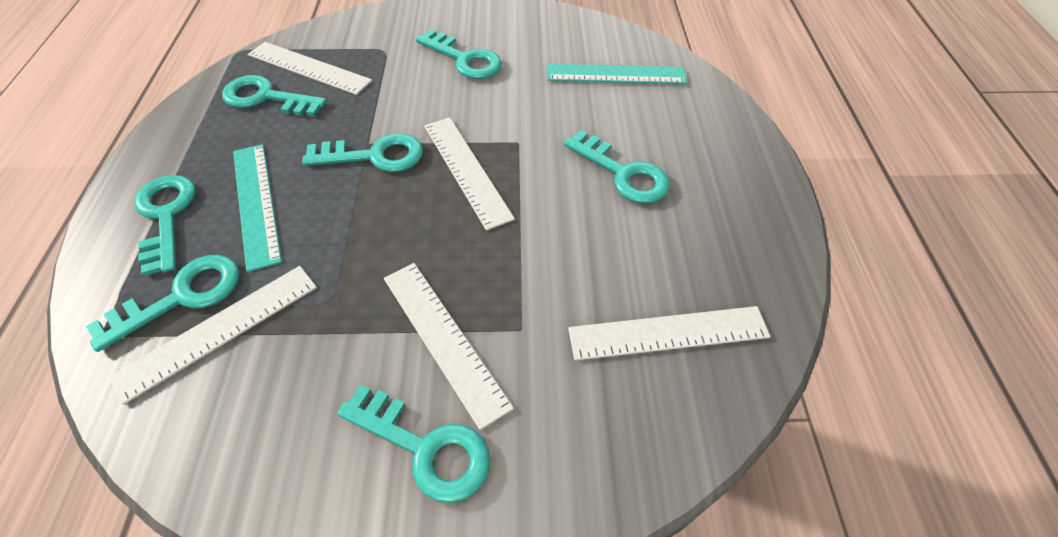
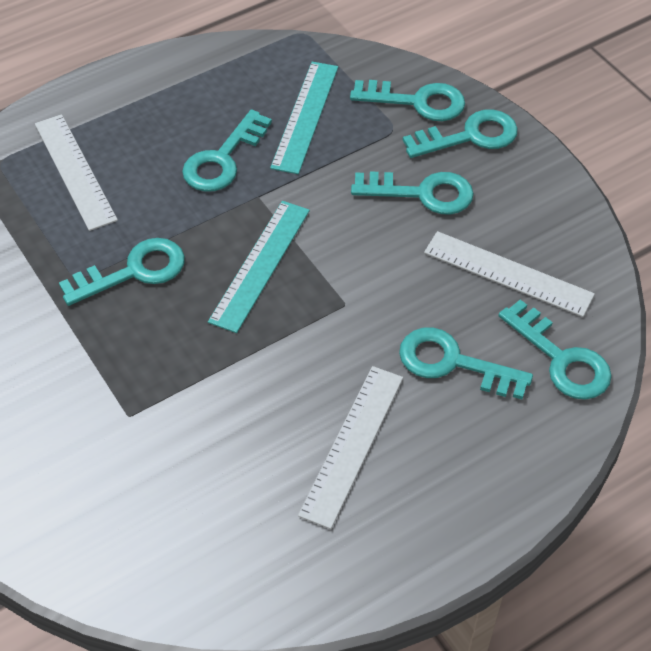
white ruler: 5 -> 3

